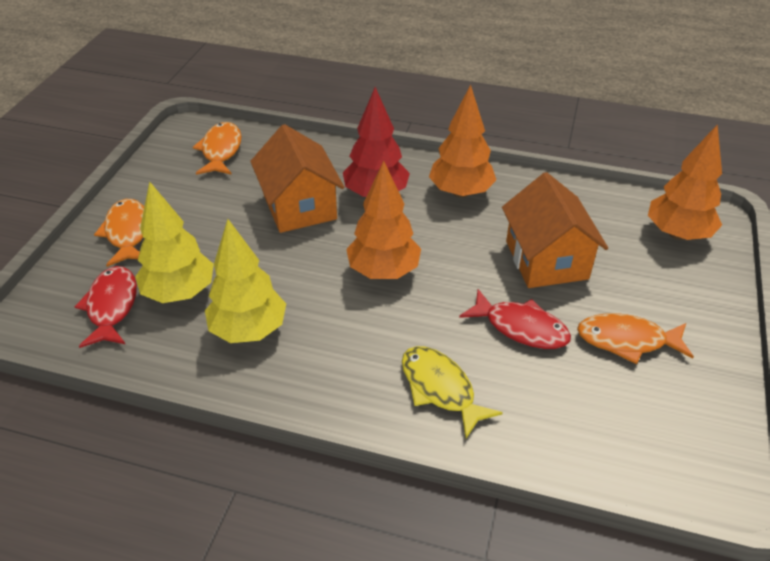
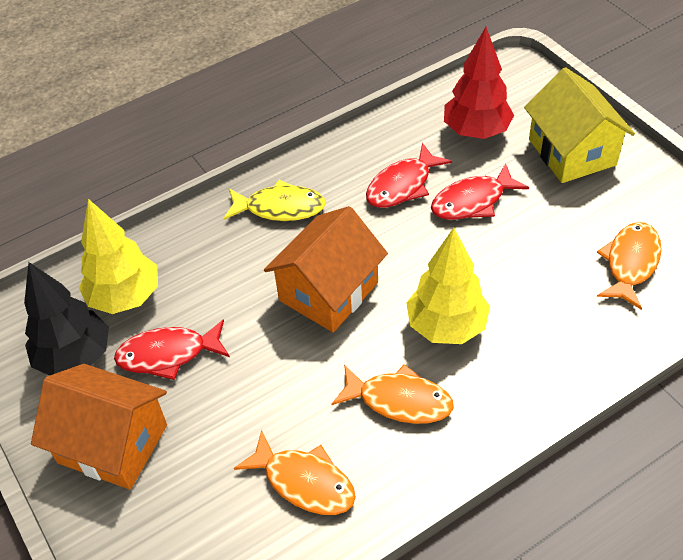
black tree: 0 -> 1
orange tree: 3 -> 0
red fish: 2 -> 3
yellow house: 0 -> 1

